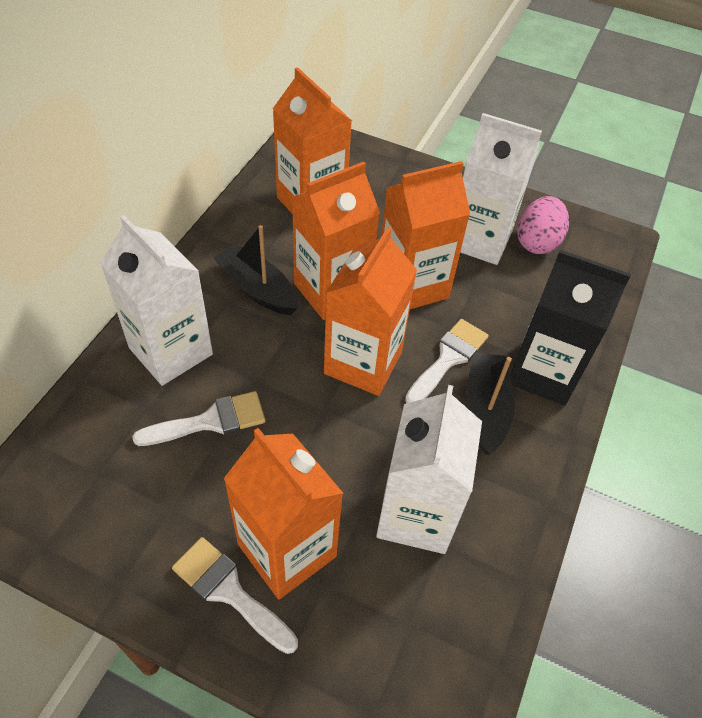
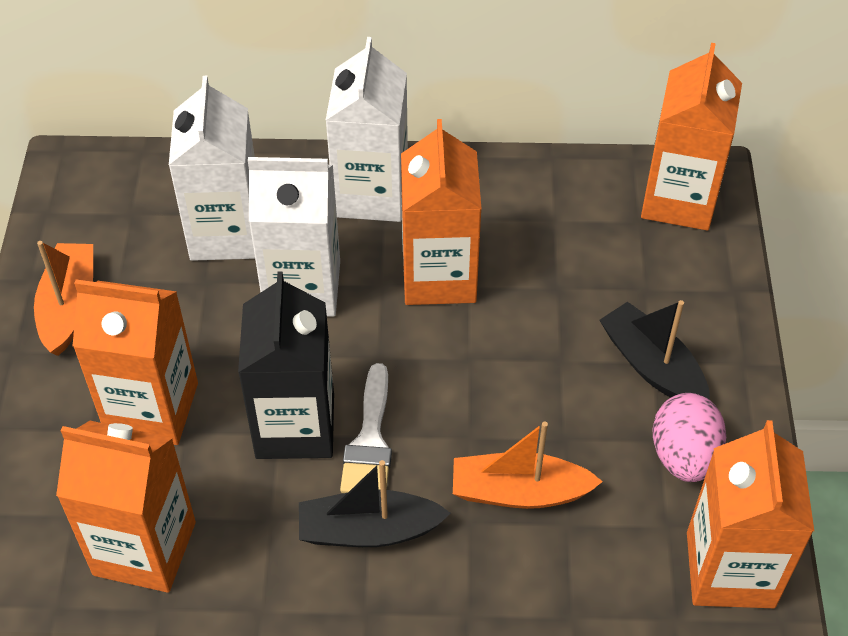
orange boat: 0 -> 2
white brush: 3 -> 1

